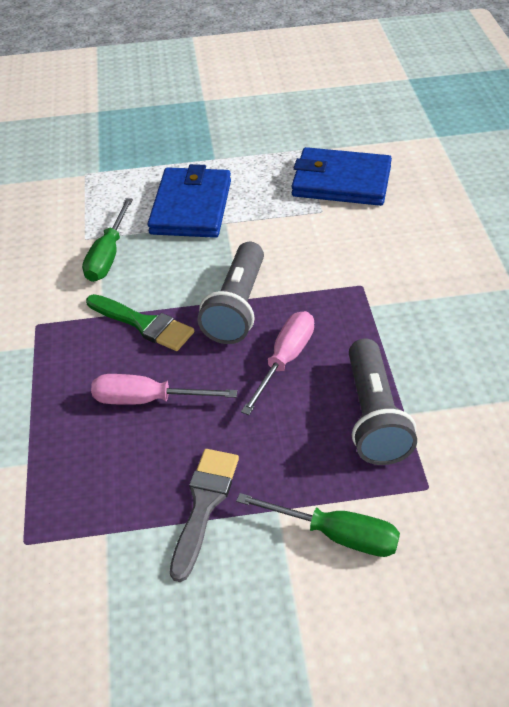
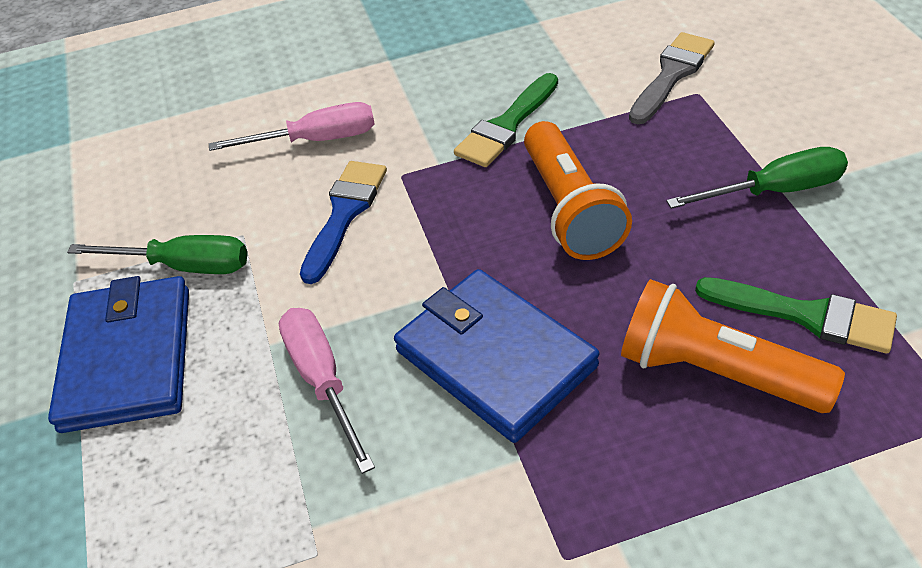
blue brush: 0 -> 1
green brush: 1 -> 2
grey flashlight: 2 -> 0
orange flashlight: 0 -> 2

